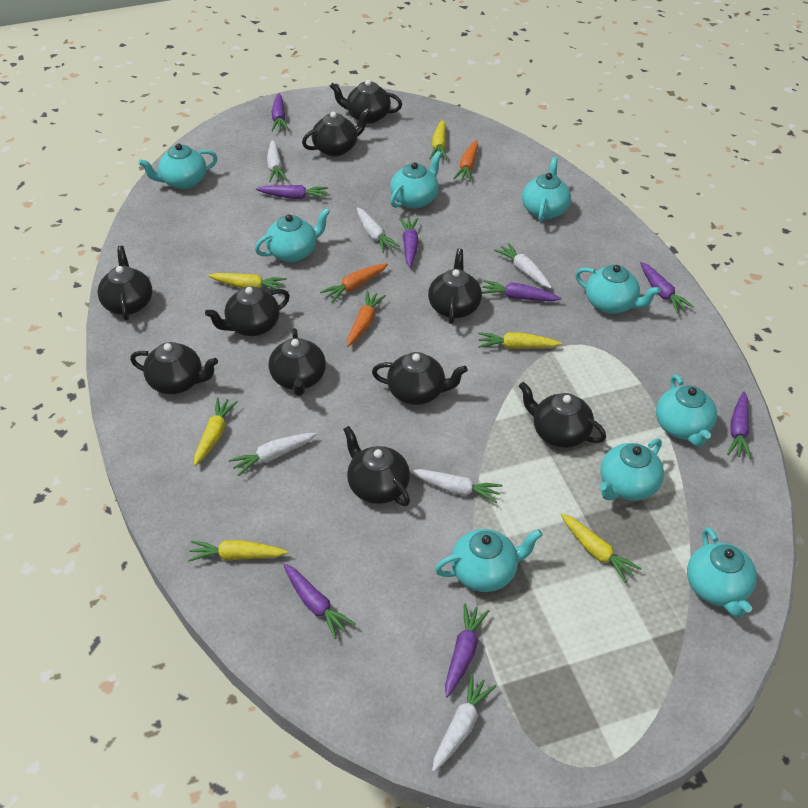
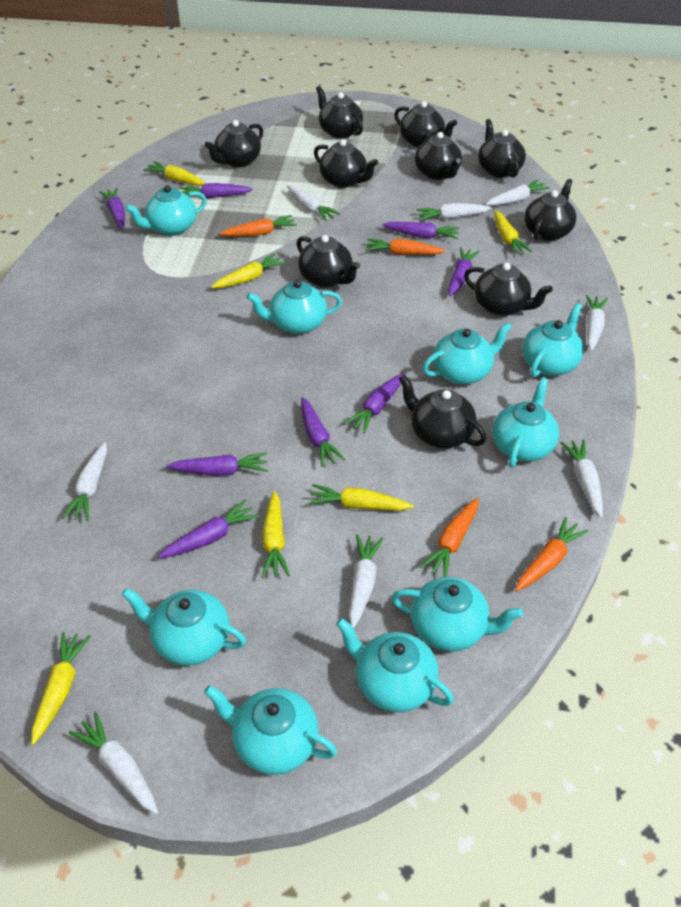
orange carrot: 3 -> 4
white carrot: 6 -> 8

